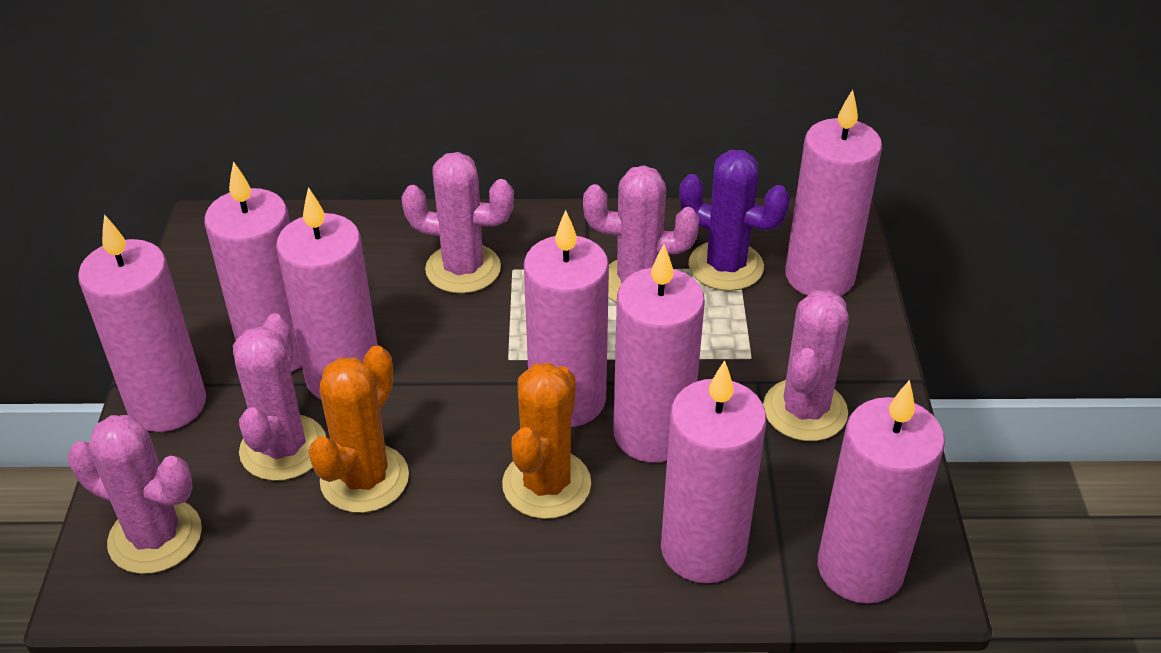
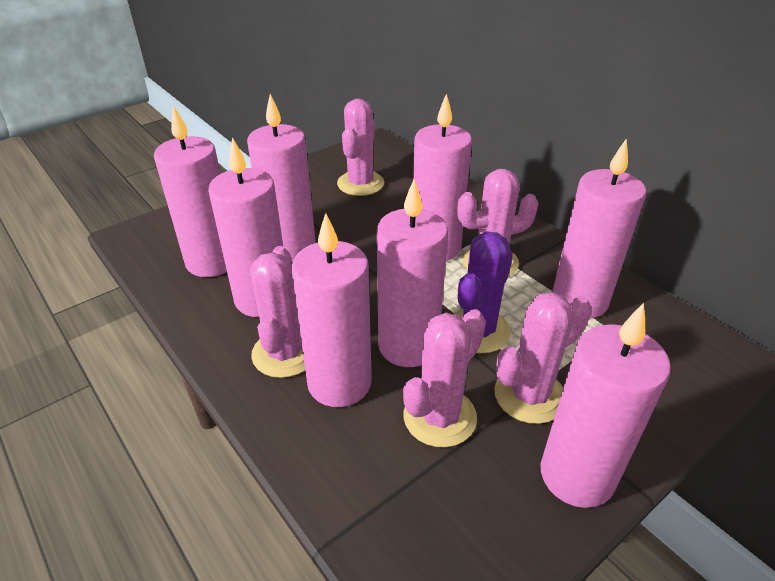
orange cactus: 2 -> 0

